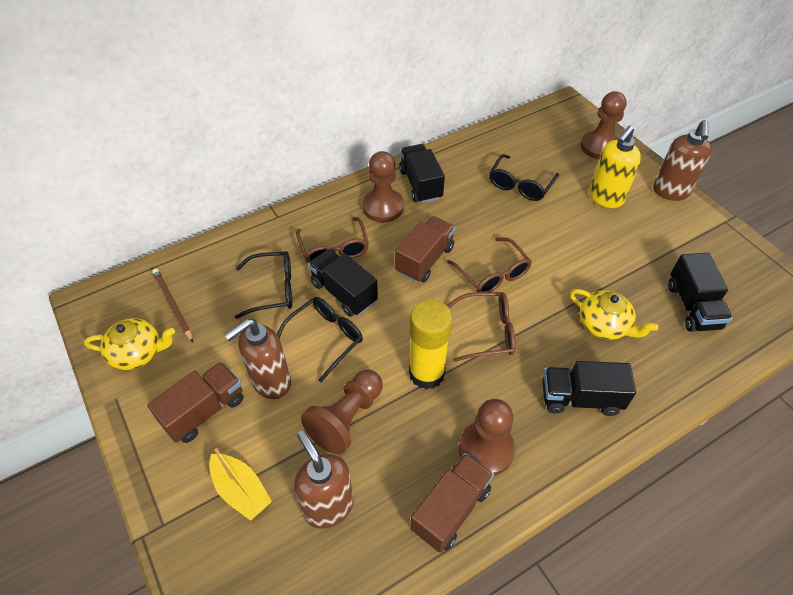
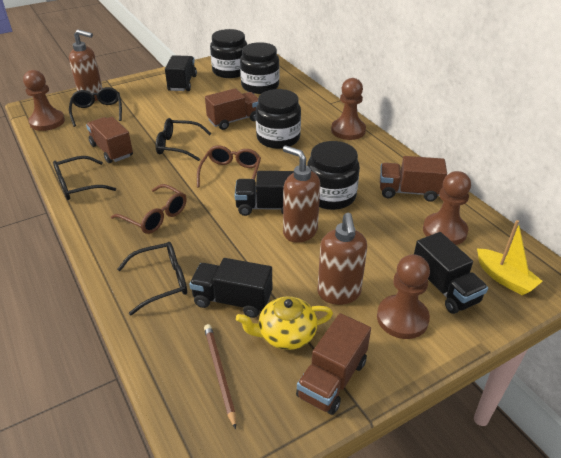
black glasses: 3 -> 4
black jar: 0 -> 4
brown glasses: 3 -> 2
brown truck: 3 -> 4
yellow glue stick: 1 -> 0
yellow soap dispenser: 1 -> 0
yellow teapot: 2 -> 1

